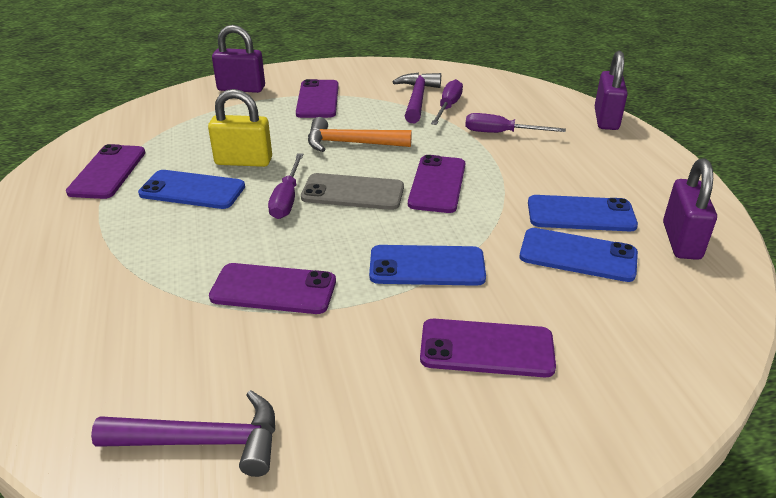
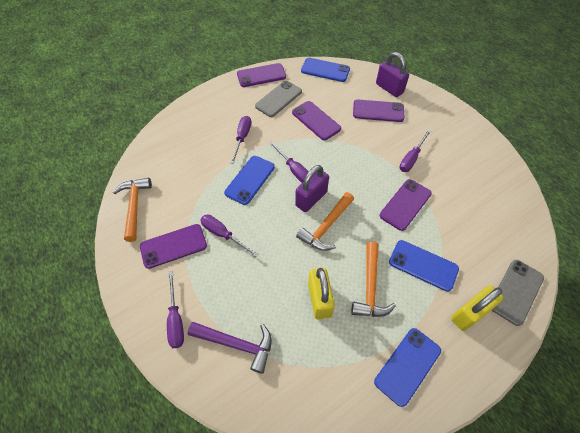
grey phone: 1 -> 2
orange hammer: 1 -> 3
purple hammer: 2 -> 1
purple padlock: 3 -> 2
purple screwdriver: 3 -> 5
yellow padlock: 1 -> 2

